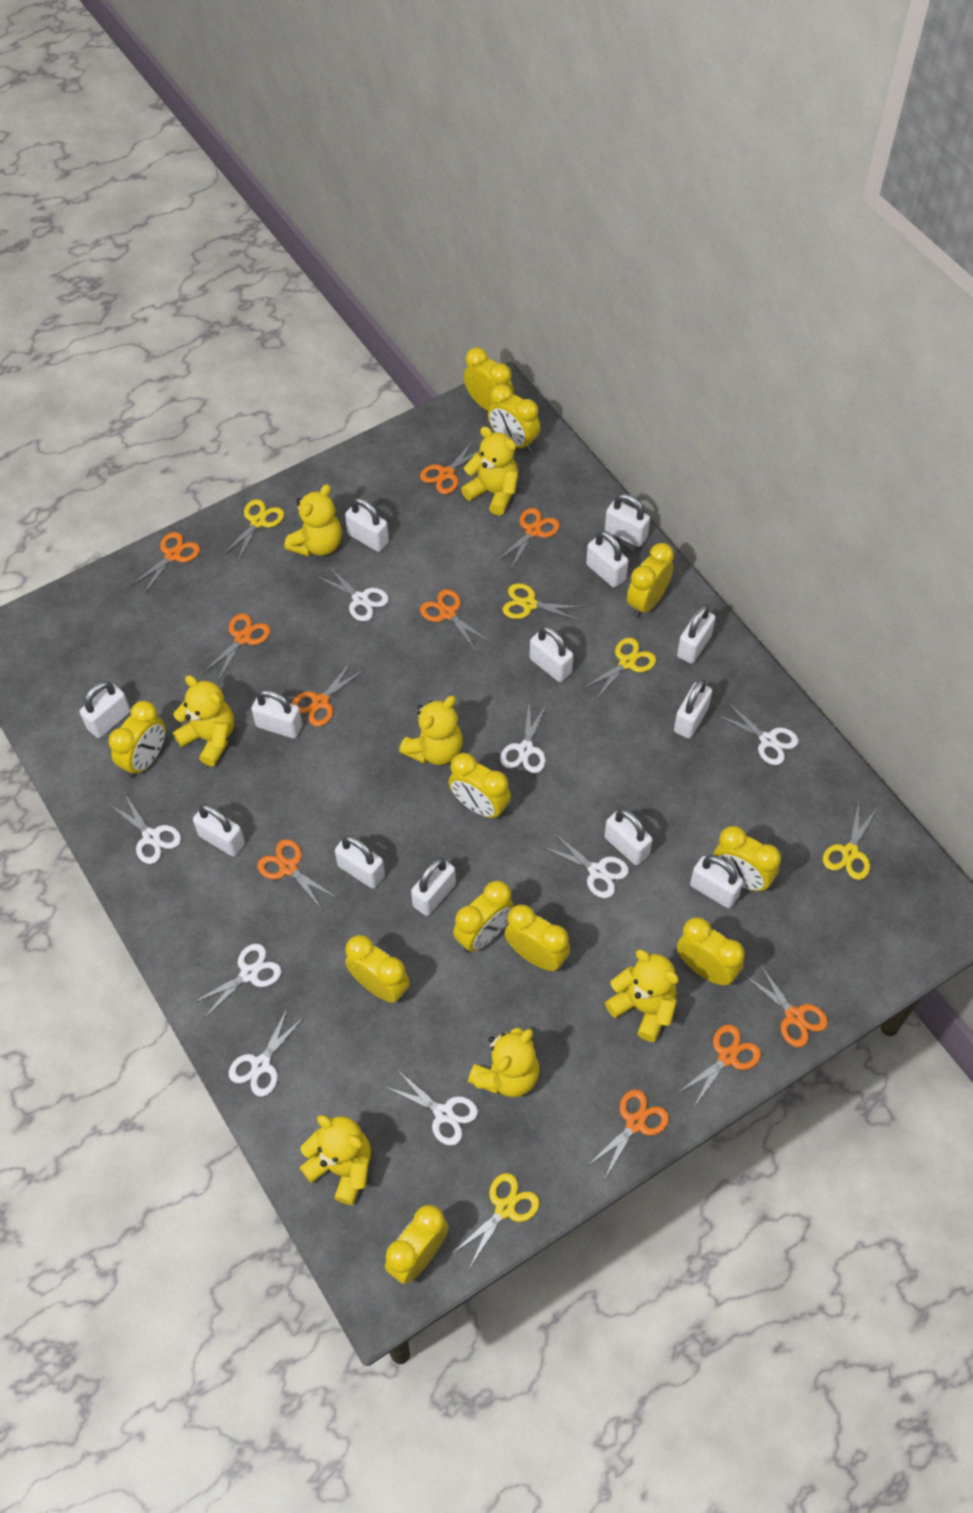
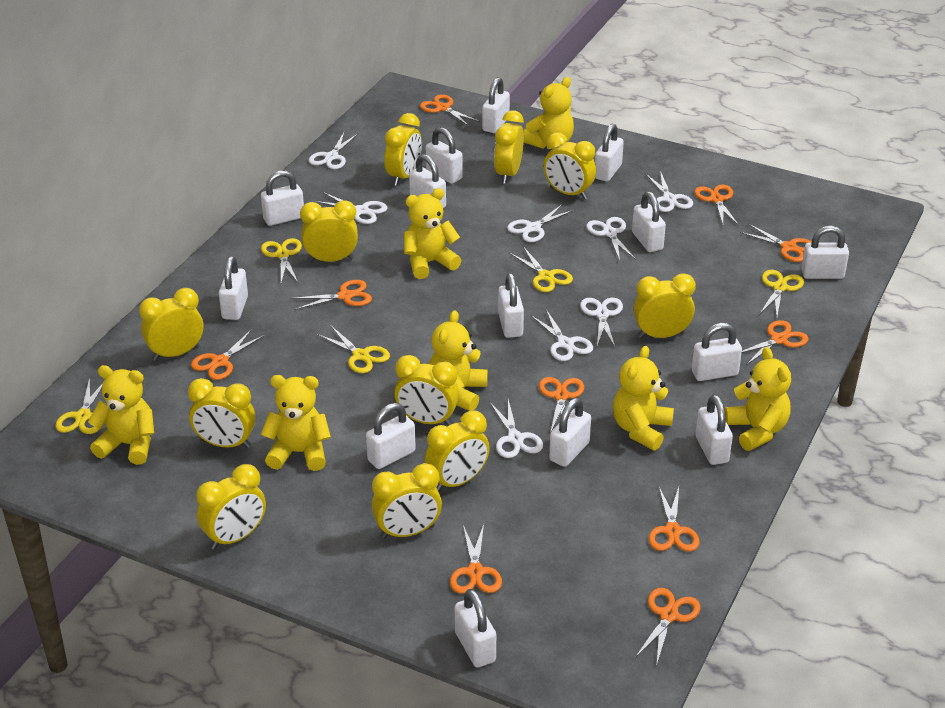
white padlock: 13 -> 14

